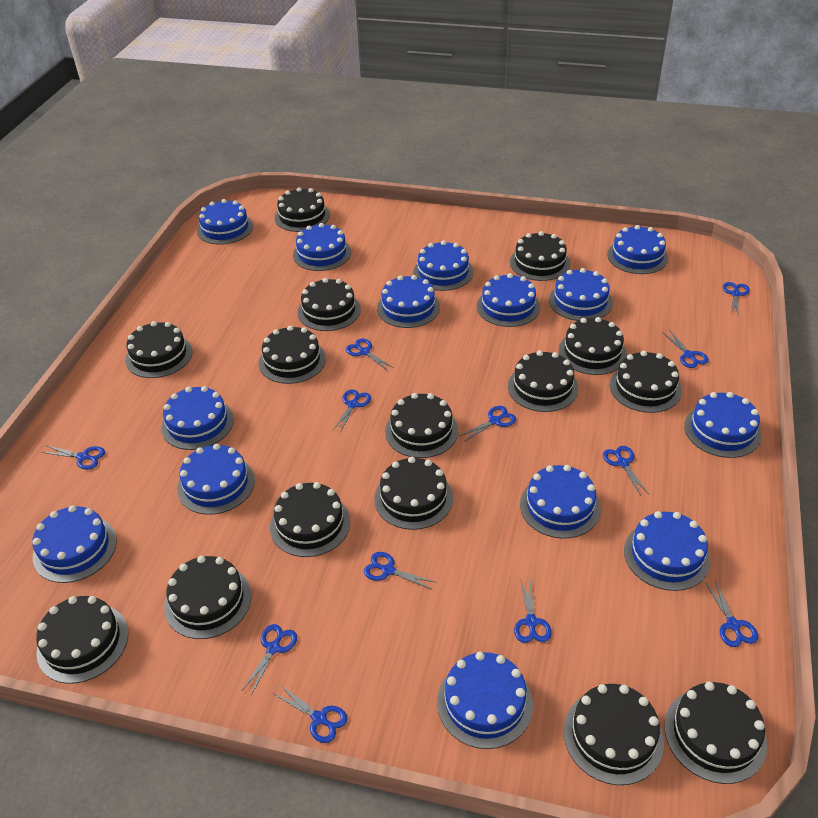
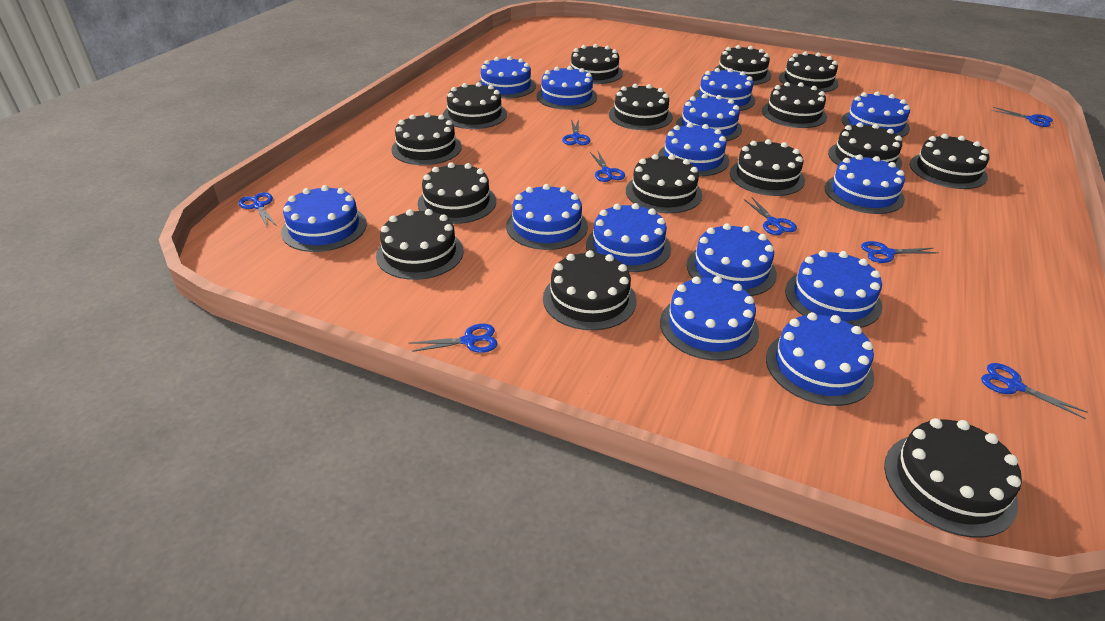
blue scissors: 12 -> 8

